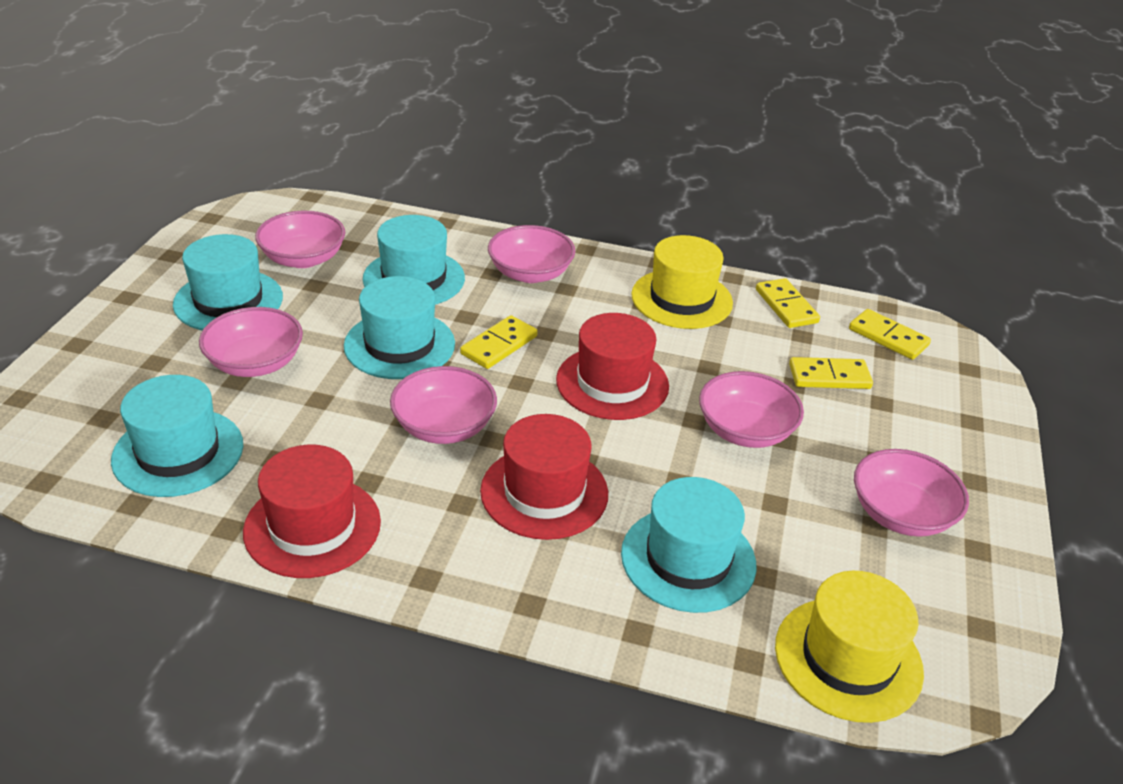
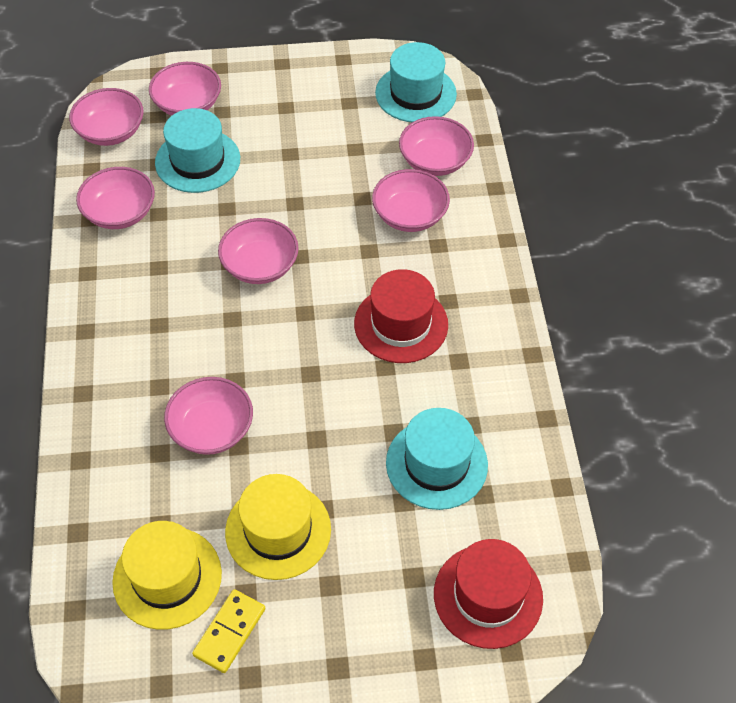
pink bowl: 6 -> 7
red hat: 3 -> 2
turquoise hat: 5 -> 3
yellow domino: 4 -> 1

